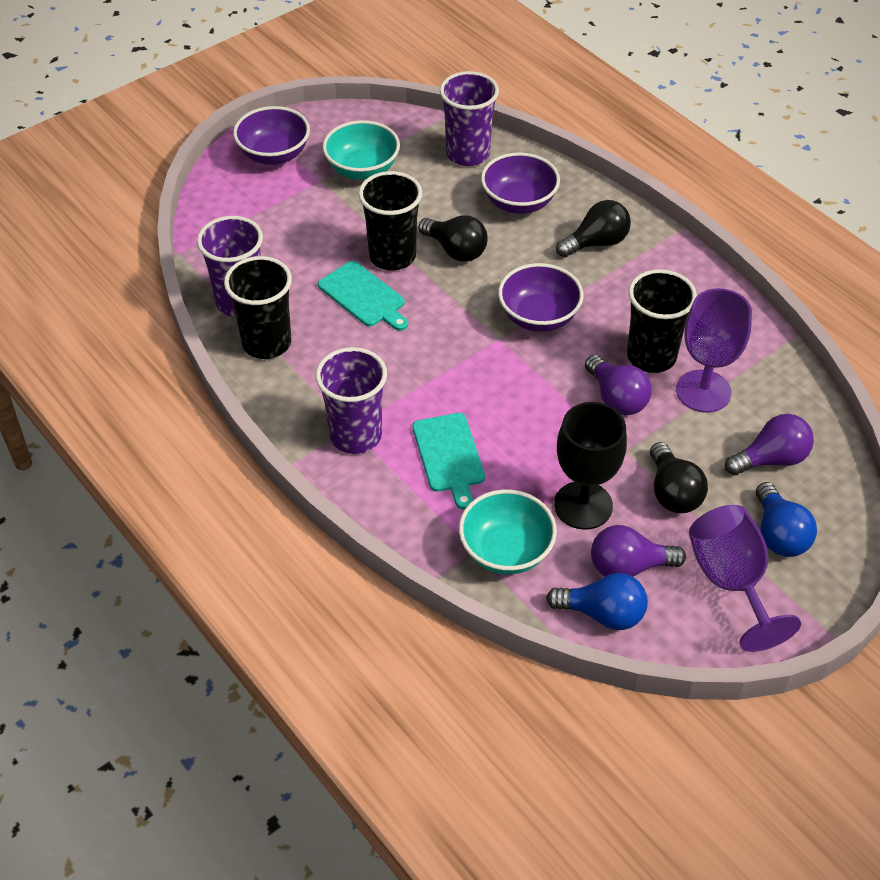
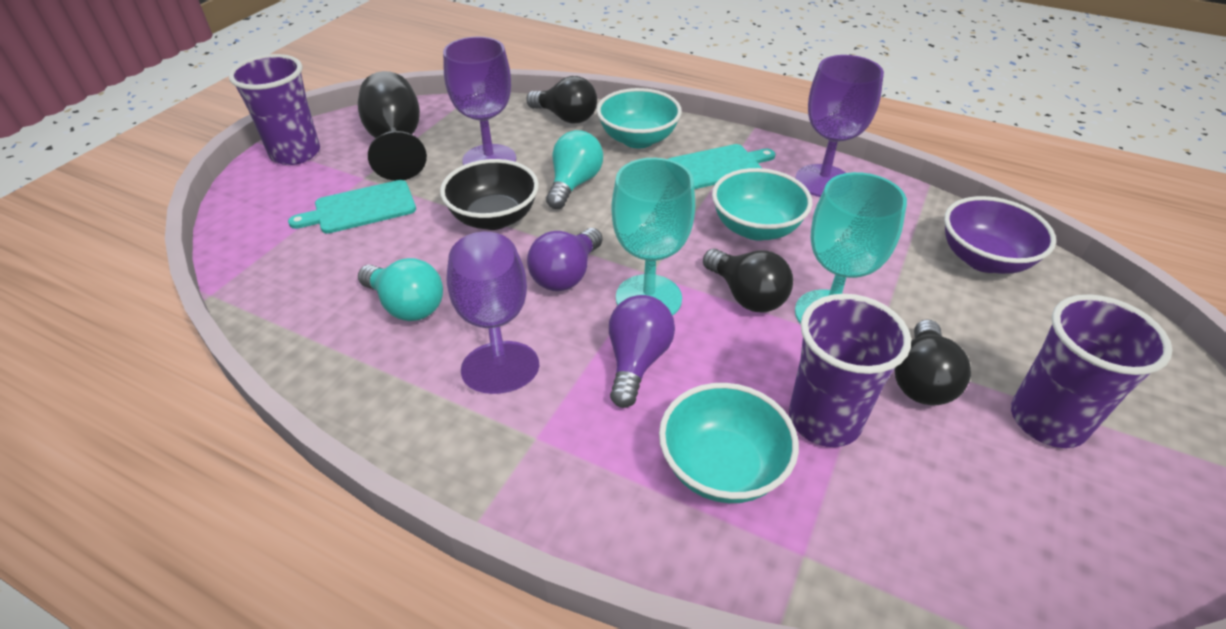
black bowl: 0 -> 1
black cup: 3 -> 0
blue light bulb: 2 -> 0
purple bowl: 3 -> 1
purple goblet: 2 -> 3
purple light bulb: 3 -> 2
turquoise bowl: 2 -> 3
turquoise goblet: 0 -> 2
turquoise light bulb: 0 -> 2

